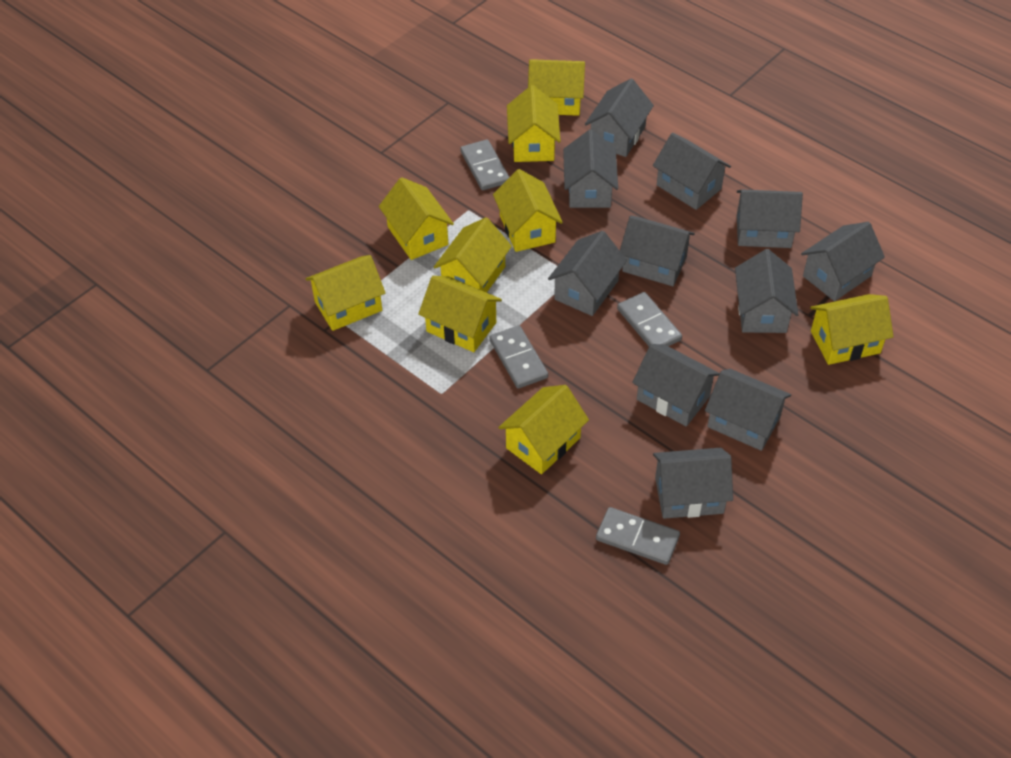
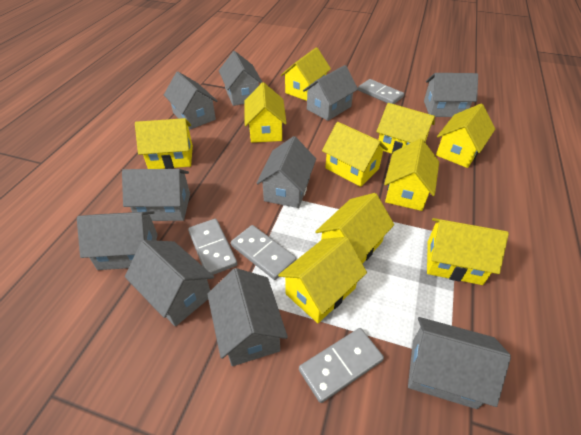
grey house: 11 -> 10
yellow house: 9 -> 10

